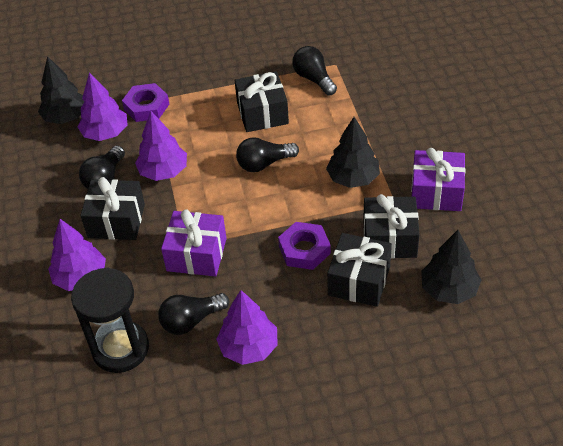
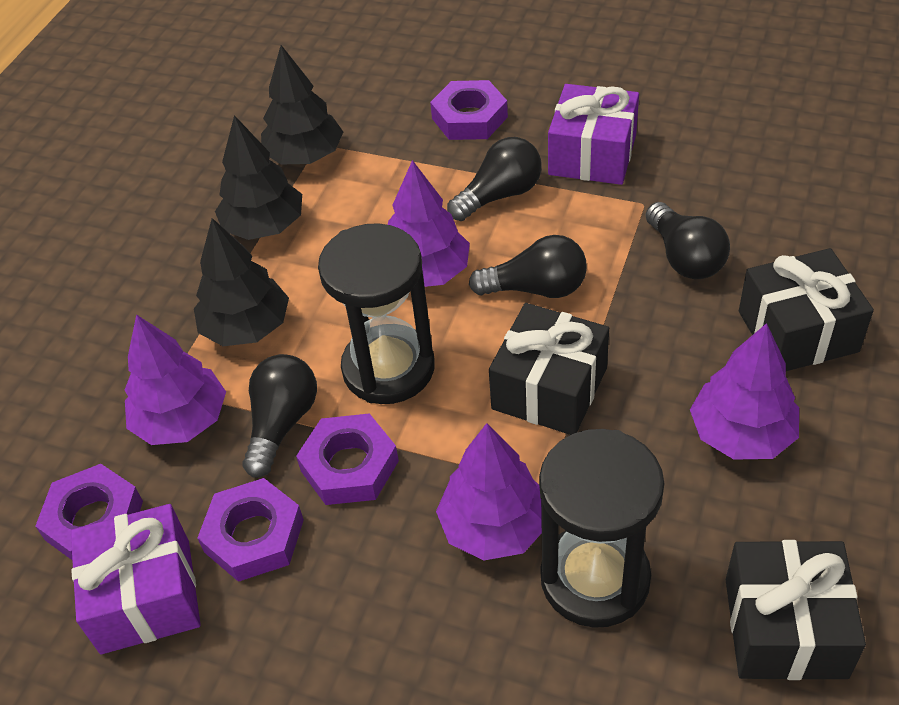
black gift: 4 -> 3
black hourglass: 1 -> 2
purple nut: 2 -> 4

